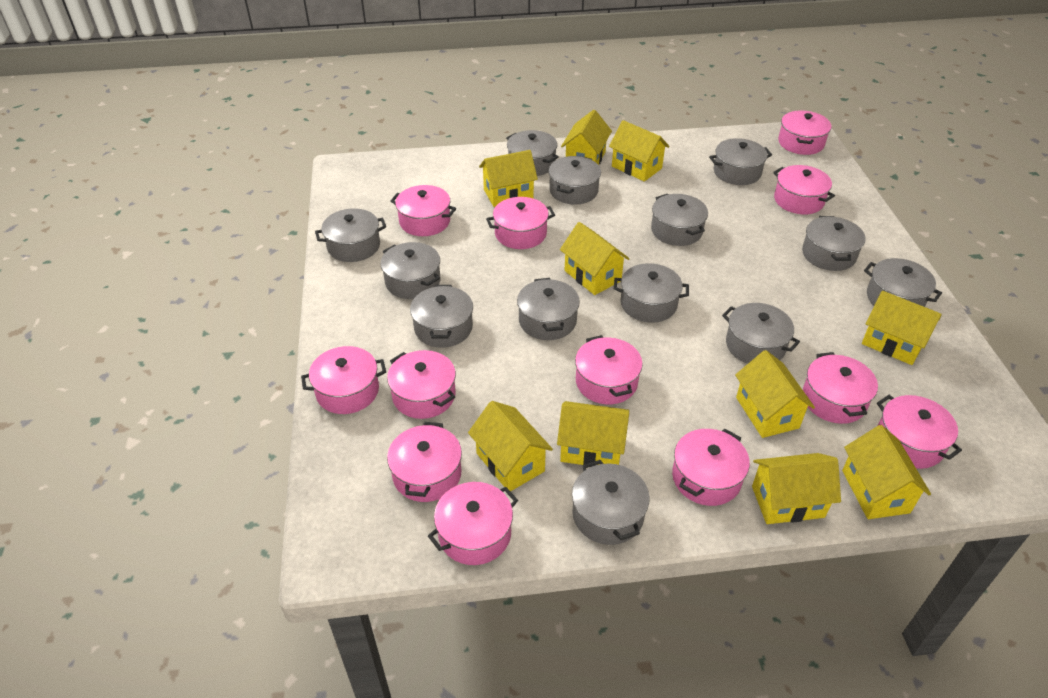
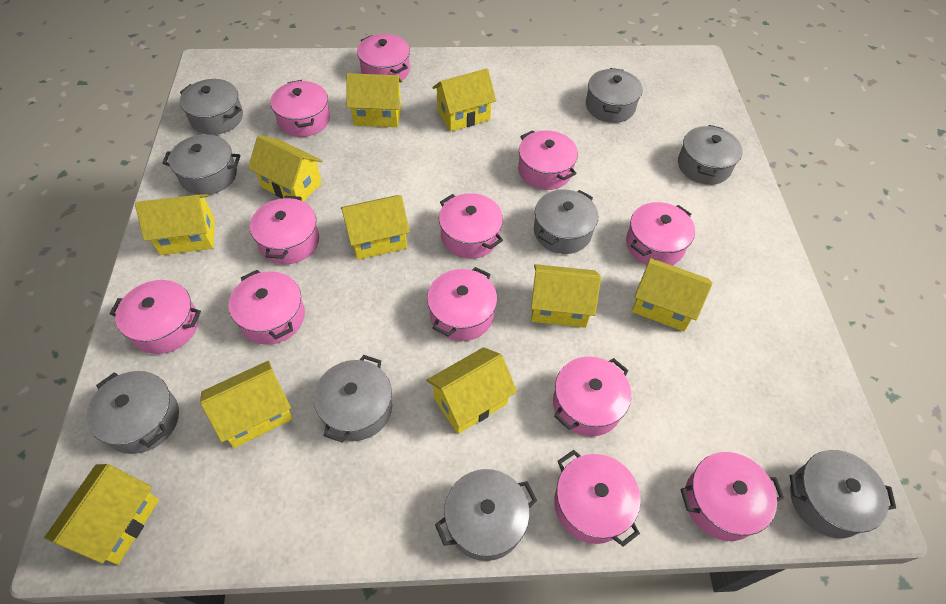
grey pot: 13 -> 9

